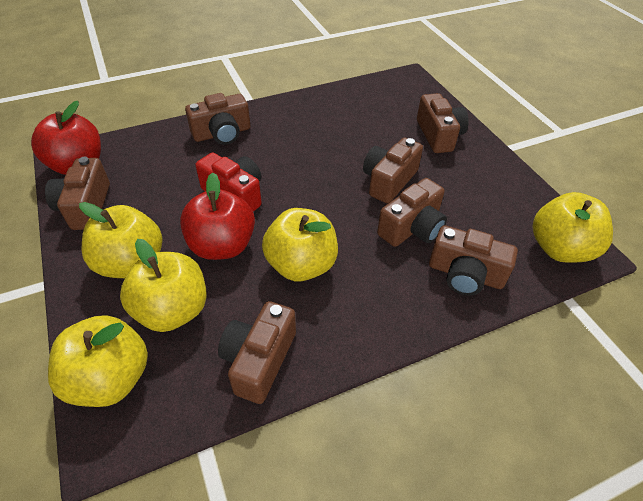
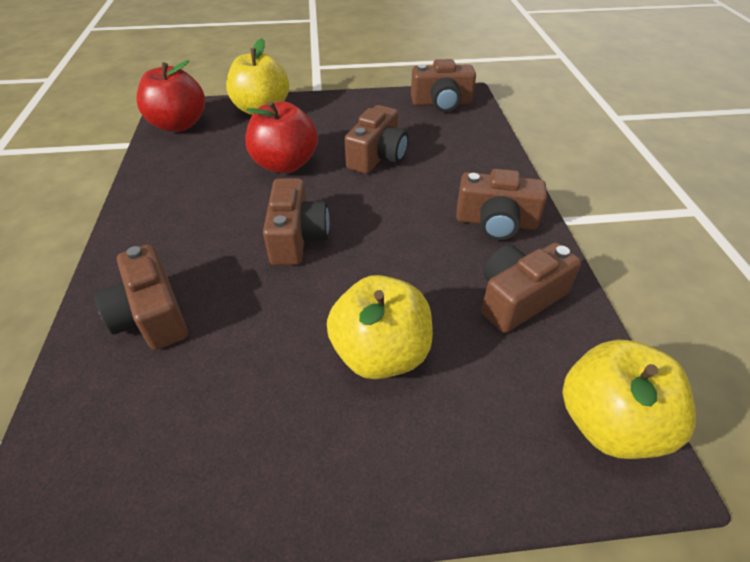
brown camera: 7 -> 6
red camera: 1 -> 0
yellow apple: 5 -> 3

